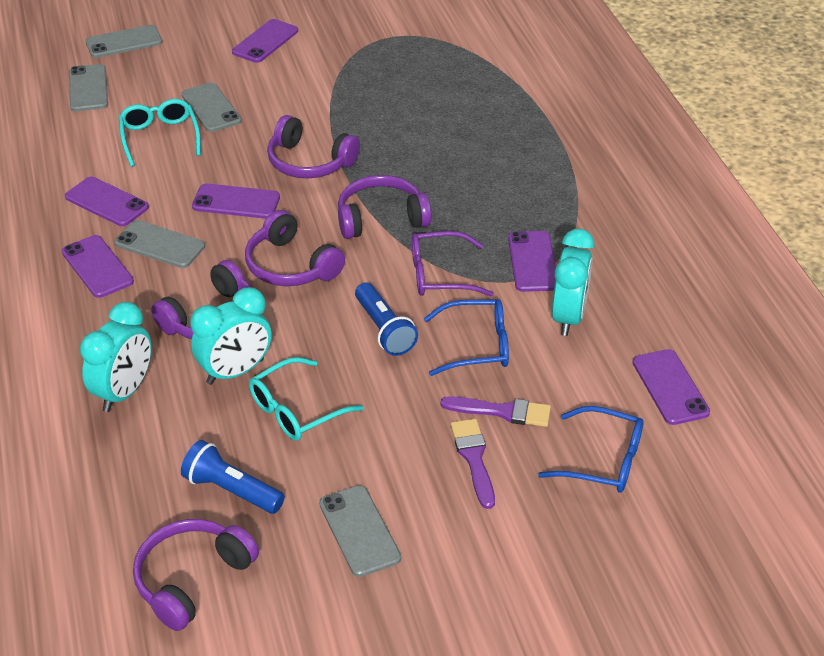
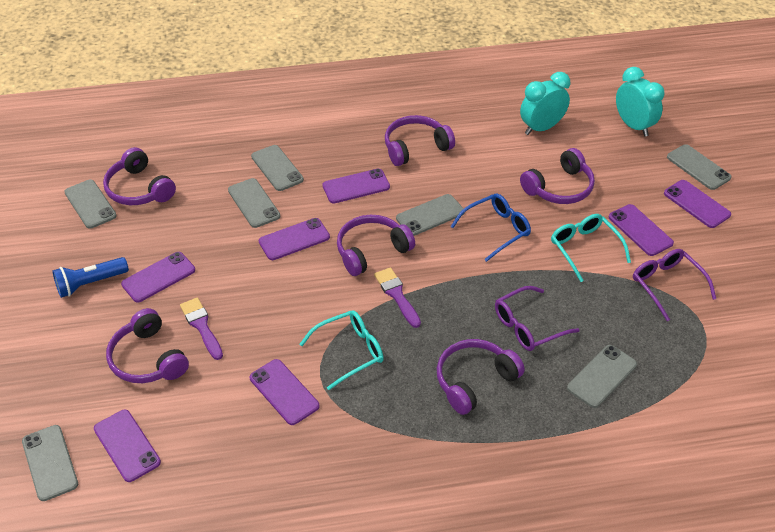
blue flashlight: 2 -> 1
blue glasses: 2 -> 1
grey phone: 5 -> 7
purple glasses: 1 -> 2
purple headphones: 5 -> 6
purple phone: 6 -> 7
turquoise clock: 3 -> 2

